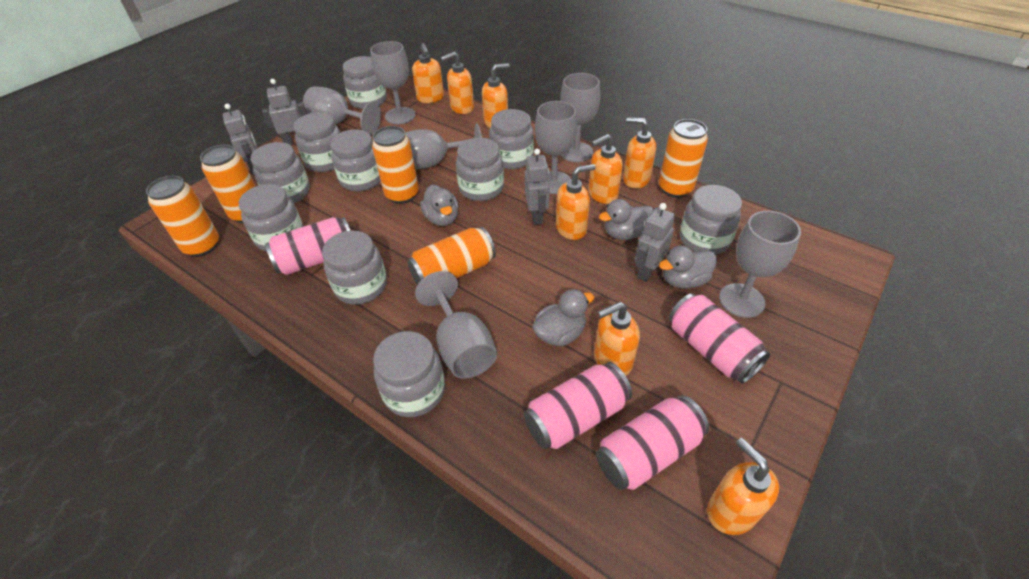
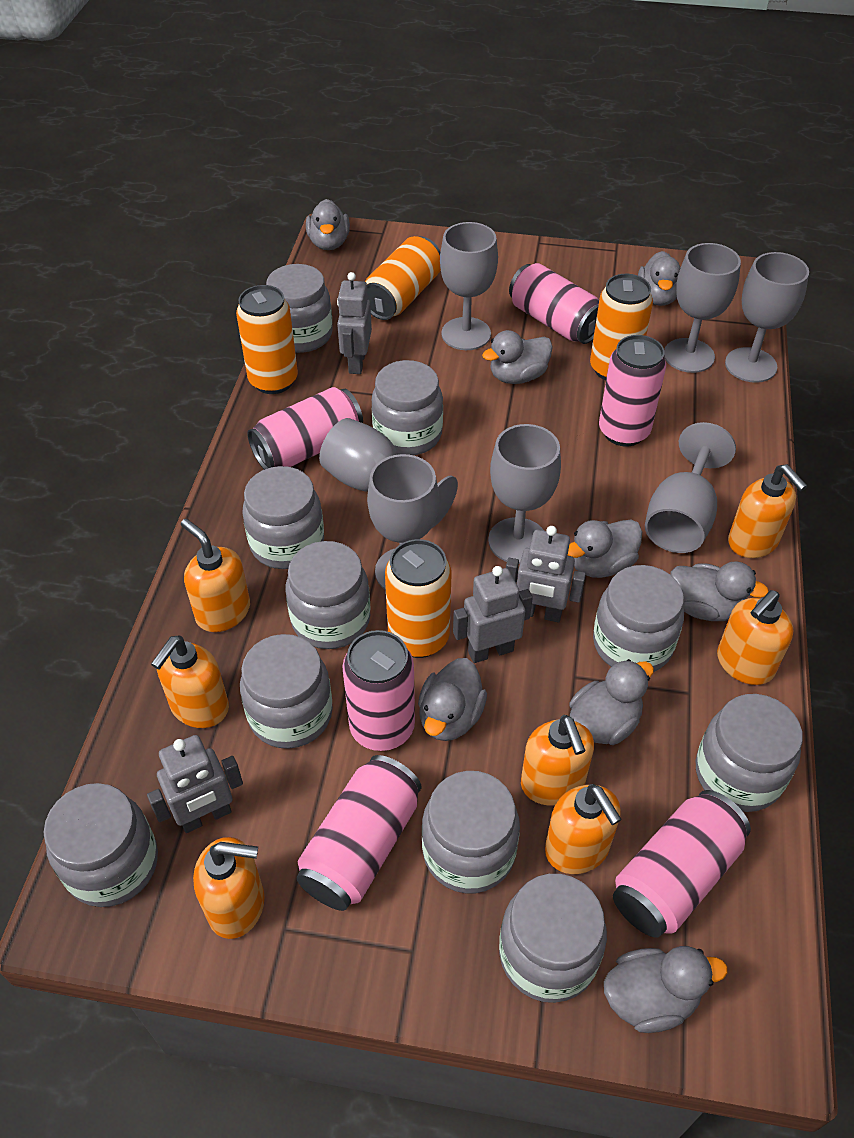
grey duck: 4 -> 8
orange can: 5 -> 4
orange soap dispenser: 8 -> 7
pink can: 4 -> 6

